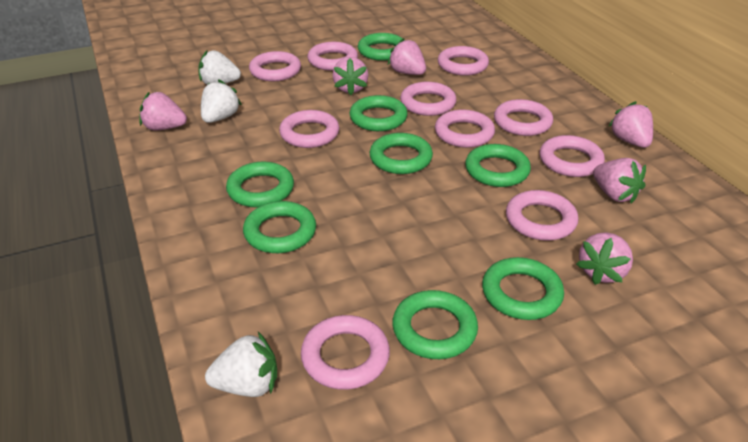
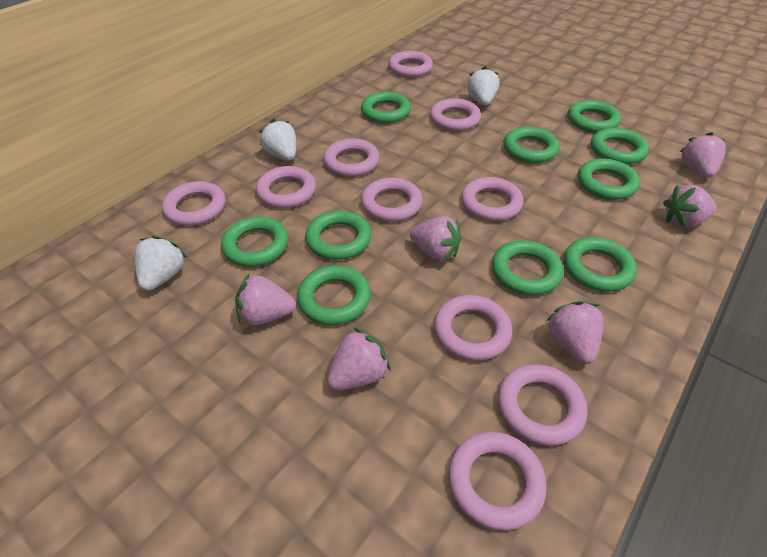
green ring: 8 -> 10

